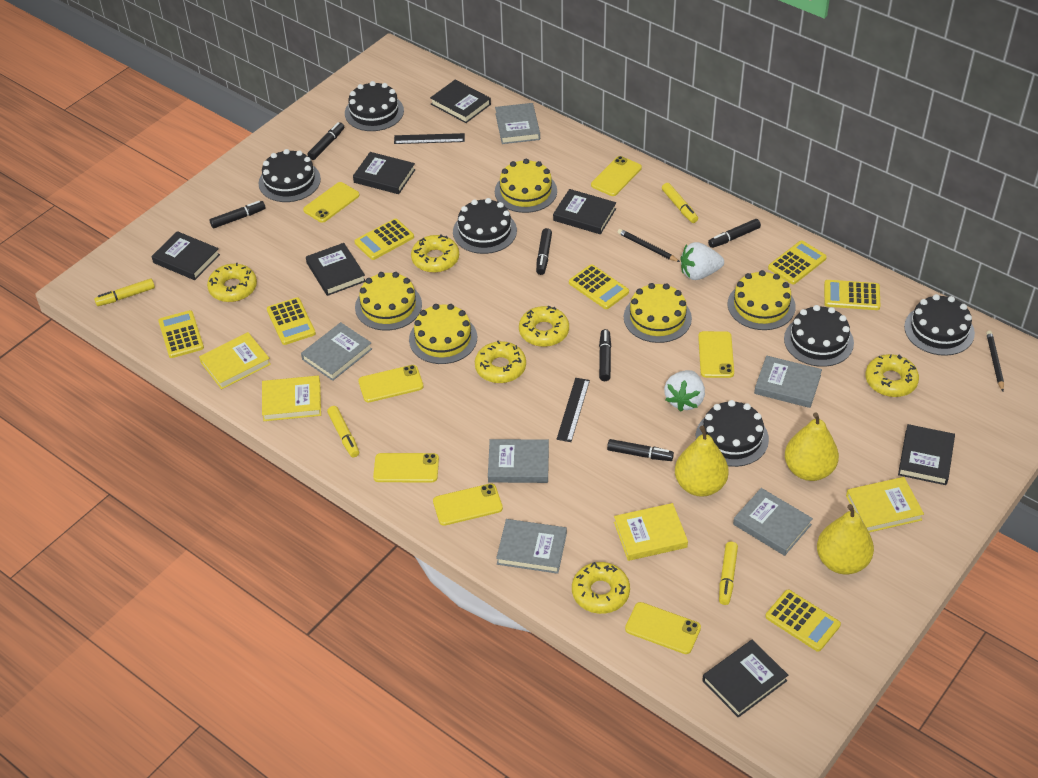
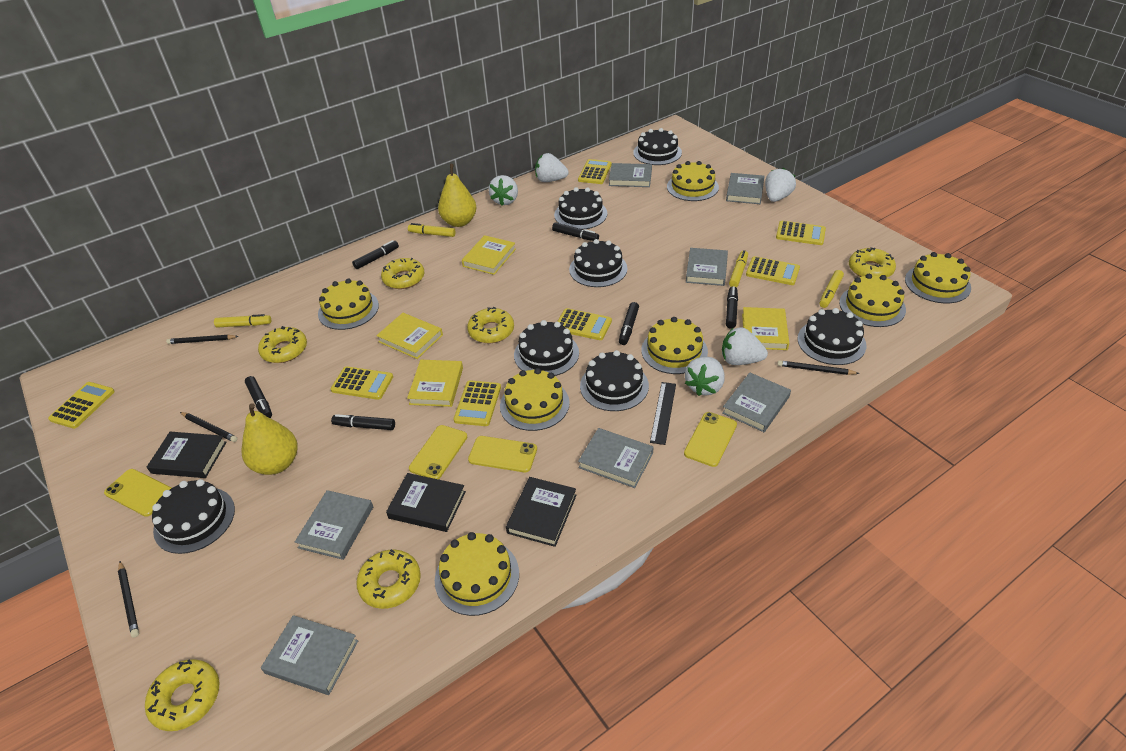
black book: 7 -> 3
black cake: 6 -> 7
black pencil: 2 -> 4
black ruler: 2 -> 1
grey book: 6 -> 7
white strawberry: 2 -> 5
yellow cake: 5 -> 7
yellow pear: 3 -> 2
yellow phone: 7 -> 4

